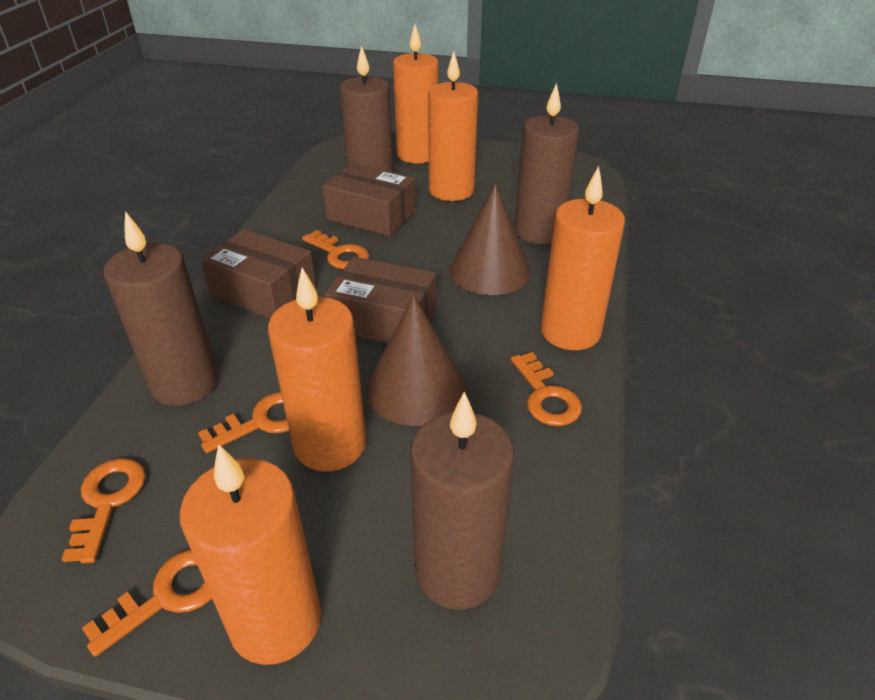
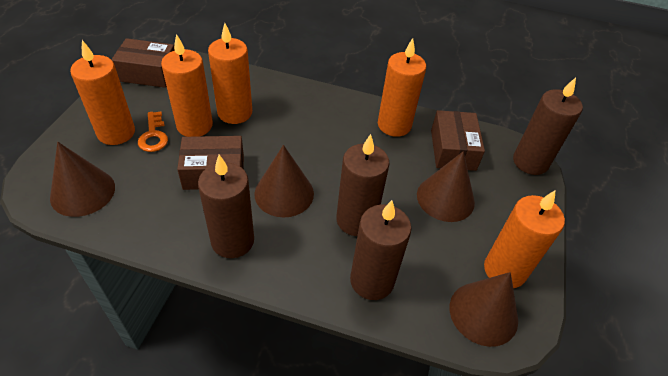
brown cone: 2 -> 4
orange key: 5 -> 1

